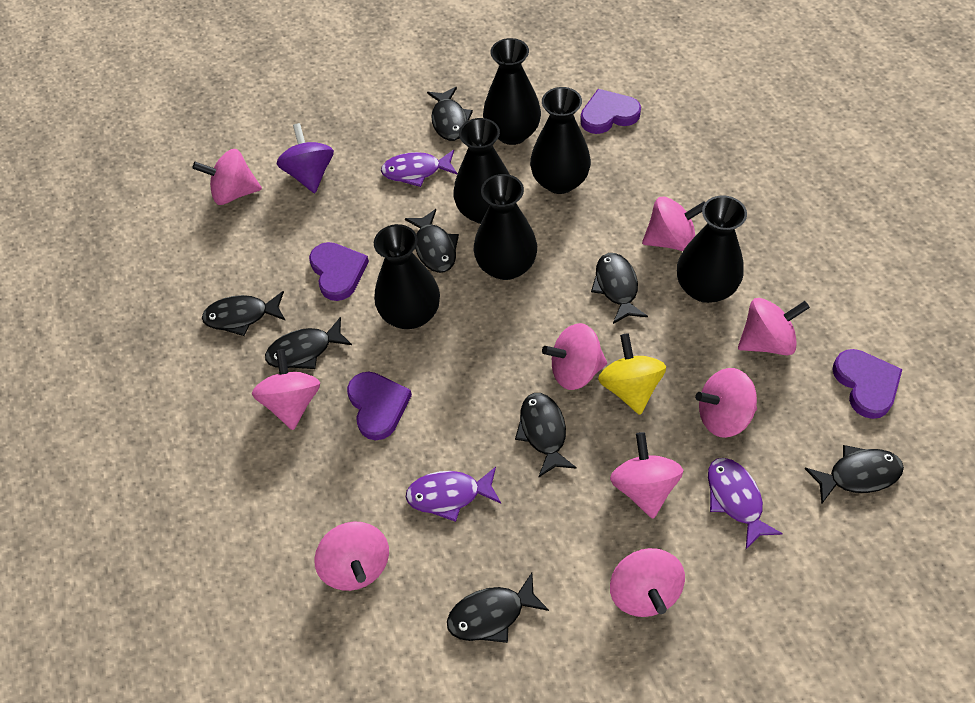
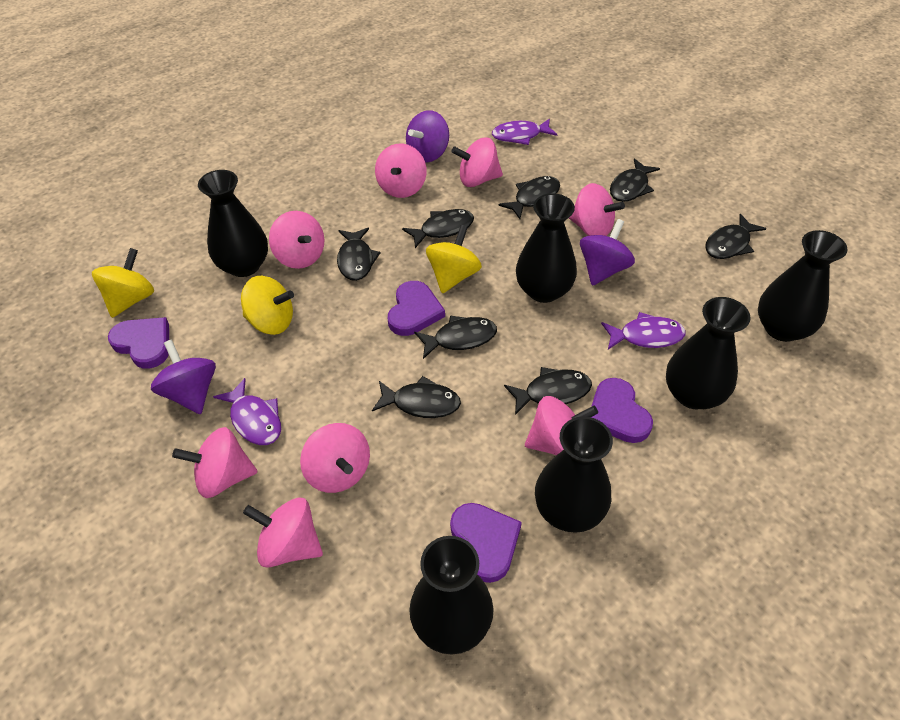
pink spinning top: 9 -> 8
purple spinning top: 1 -> 3
yellow spinning top: 1 -> 3

